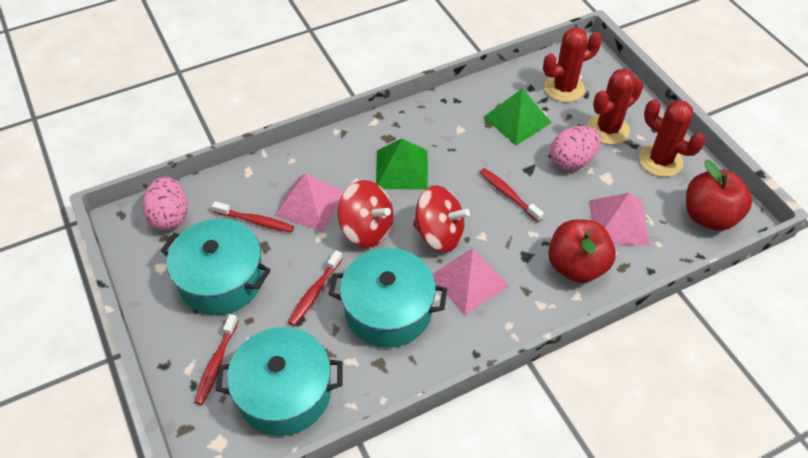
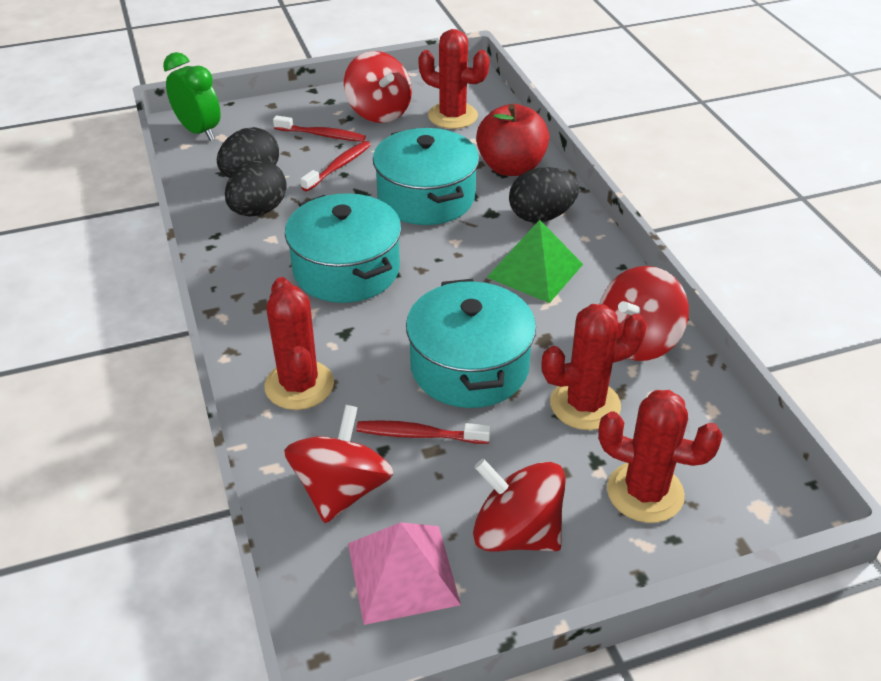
black egg: 0 -> 3
green clock: 0 -> 1
green pyramid: 2 -> 1
pink egg: 2 -> 0
pink pyramid: 3 -> 1
red apple: 2 -> 1
red cactus: 3 -> 4
red spinning top: 2 -> 4
red toothbrush: 4 -> 3

